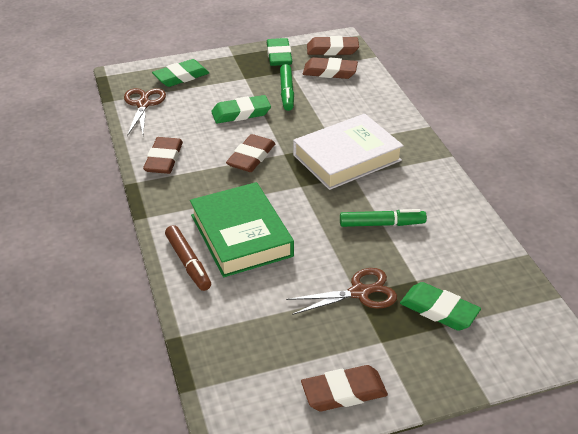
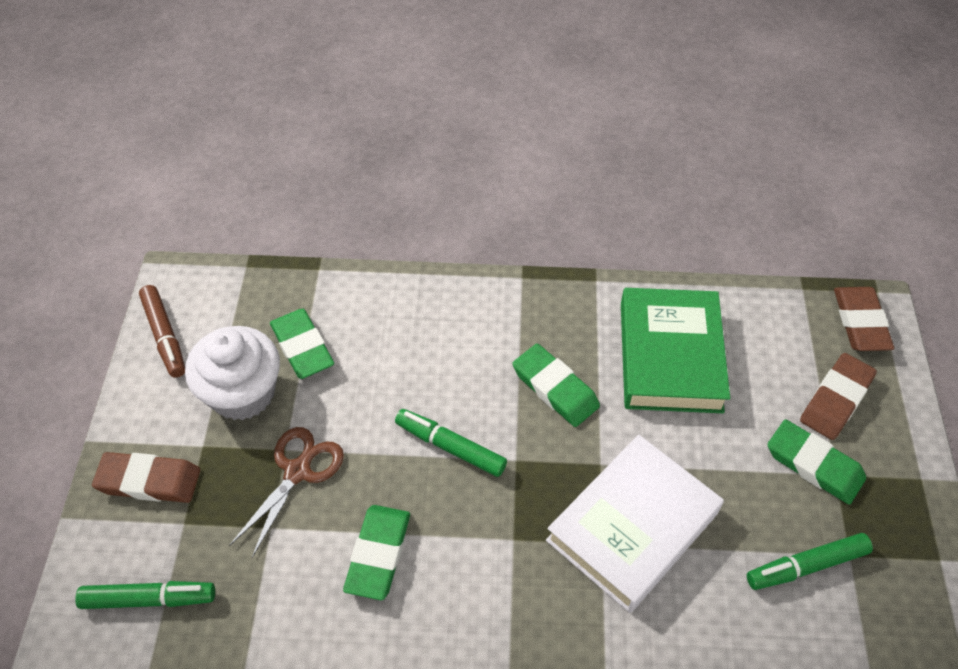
brown eraser: 5 -> 3
brown scissors: 2 -> 1
green marker: 2 -> 3
white cupcake: 0 -> 1

